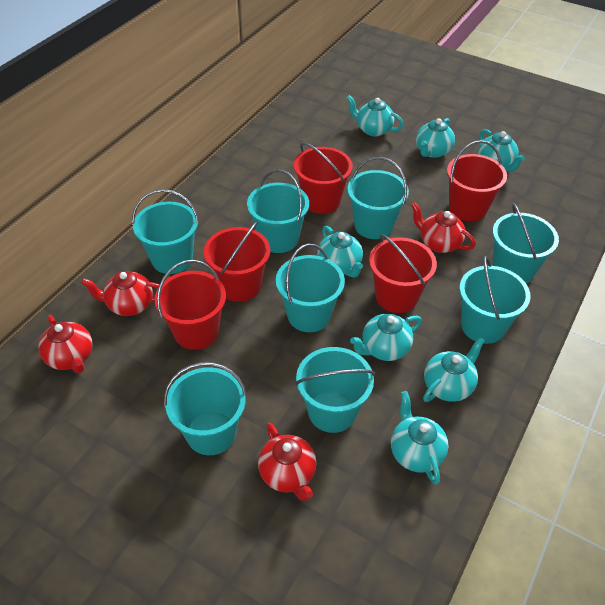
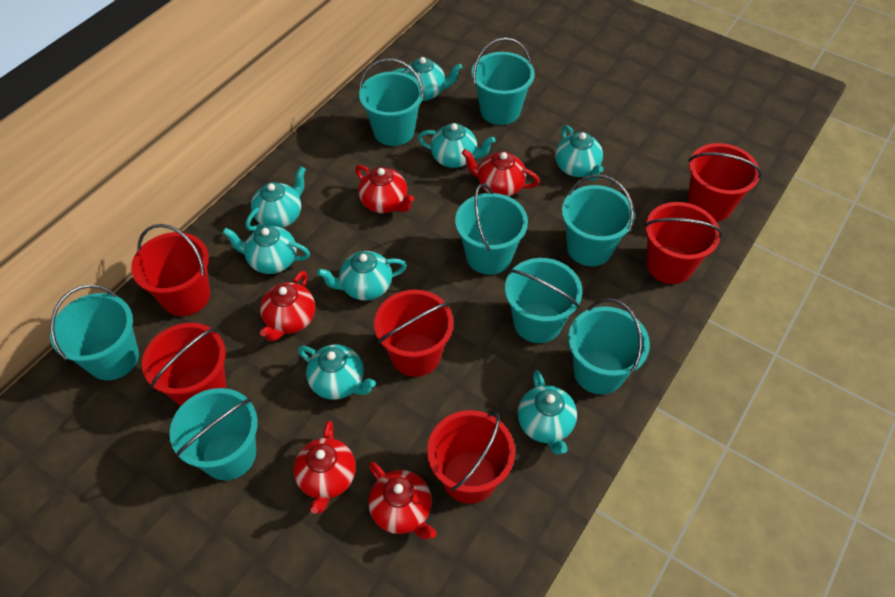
red bucket: 5 -> 6
red teapot: 4 -> 5
turquoise teapot: 7 -> 8

